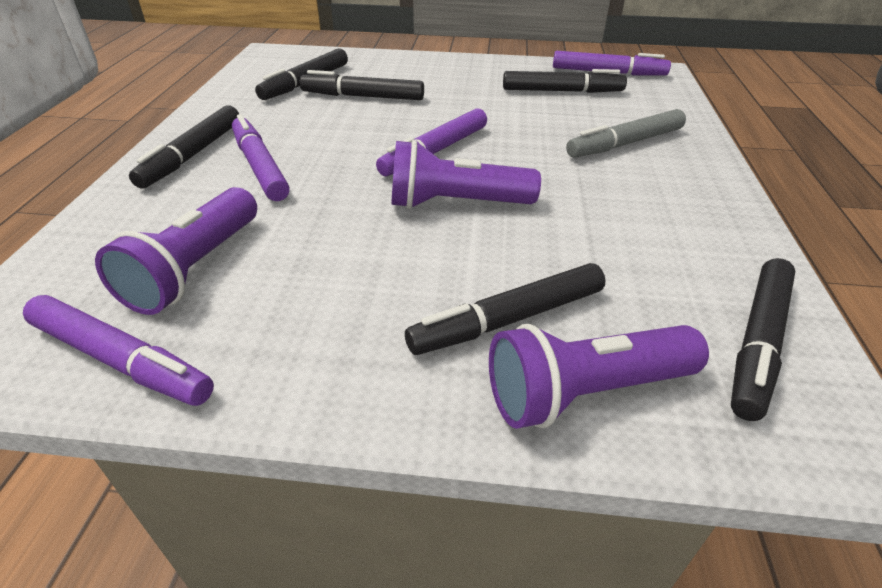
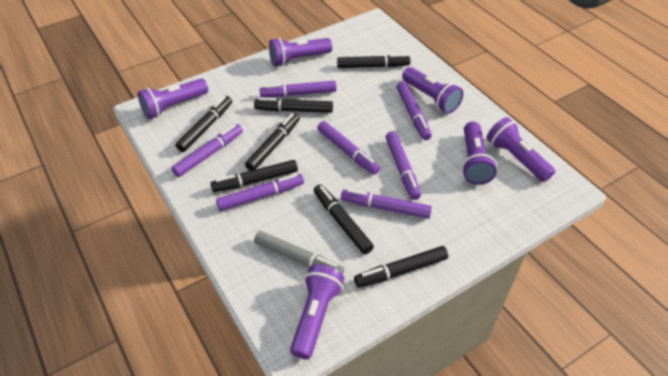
black marker: 6 -> 7
purple flashlight: 3 -> 6
purple marker: 4 -> 7

